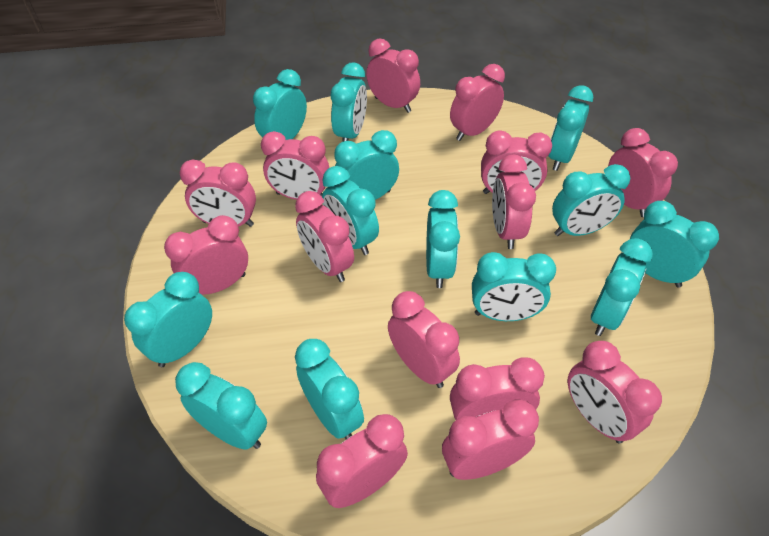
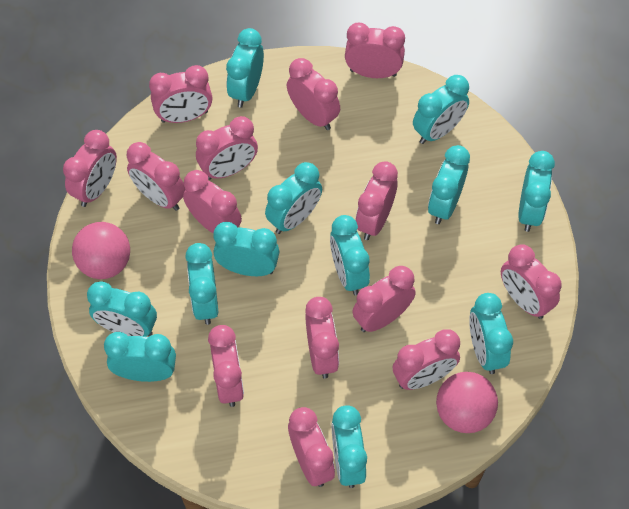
pink ball: 0 -> 2
turquoise clock: 13 -> 12

